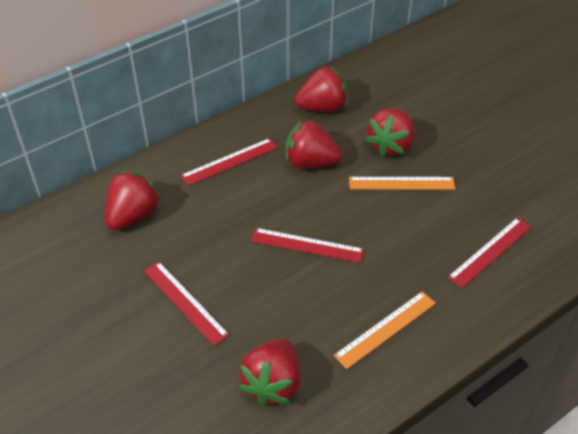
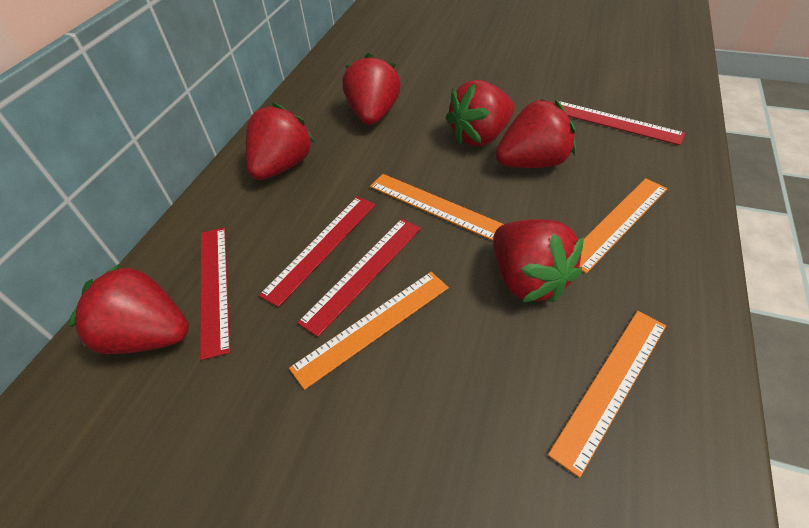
orange ruler: 2 -> 4
red strawberry: 5 -> 6

